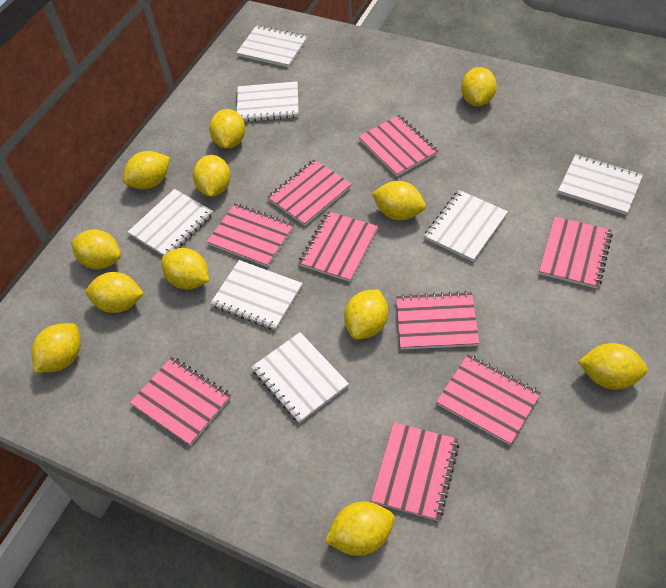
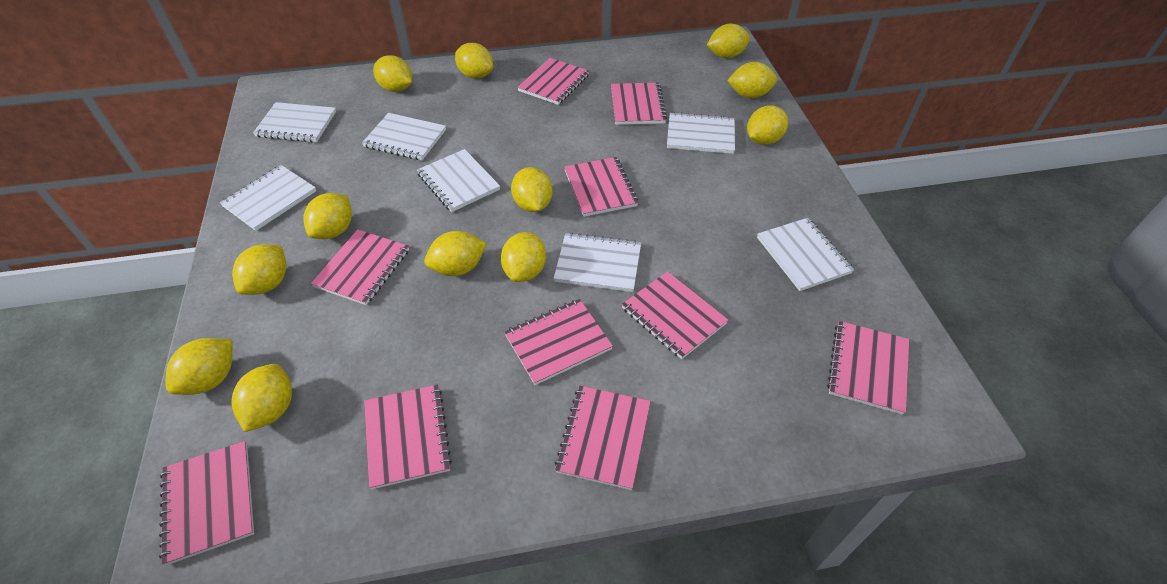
pink notebook: 9 -> 10

